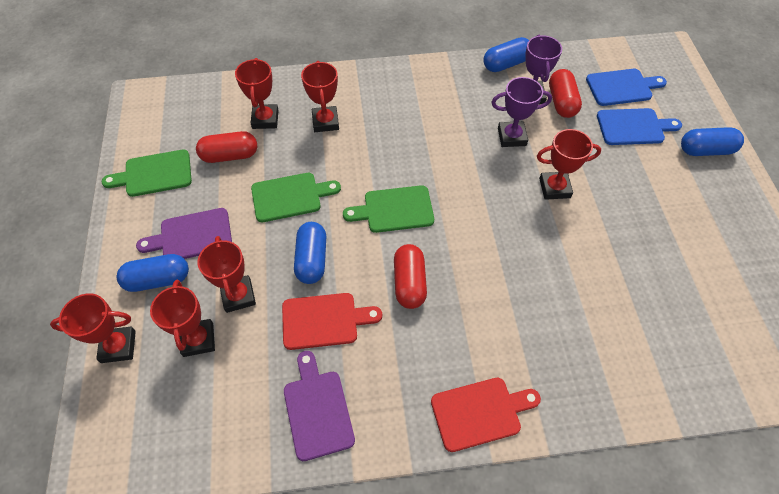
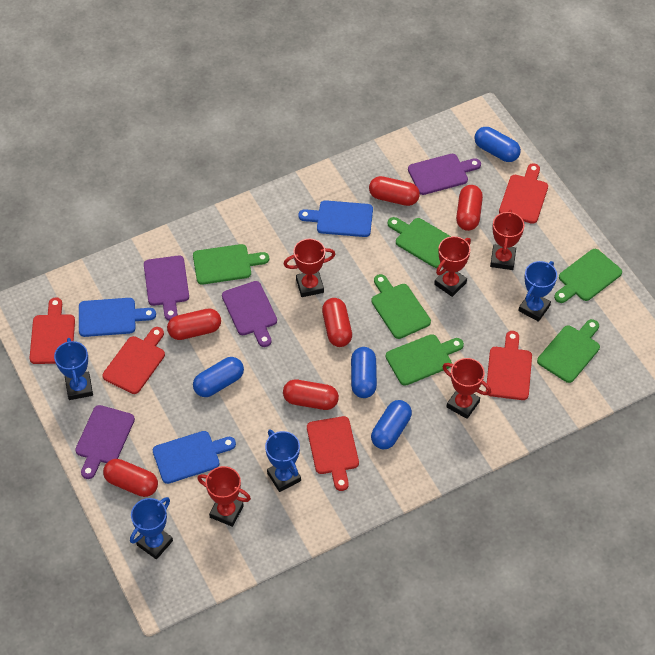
blue cutting board: 2 -> 3
blue trophy: 0 -> 4
green cutting board: 3 -> 6
purple cutting board: 2 -> 4
purple trophy: 2 -> 0
red capsule: 3 -> 6
red cutting board: 2 -> 5
red trophy: 6 -> 5

